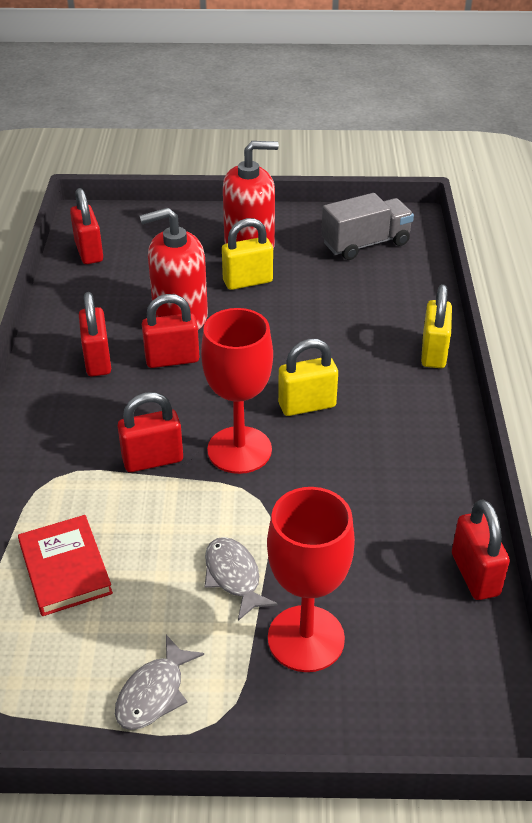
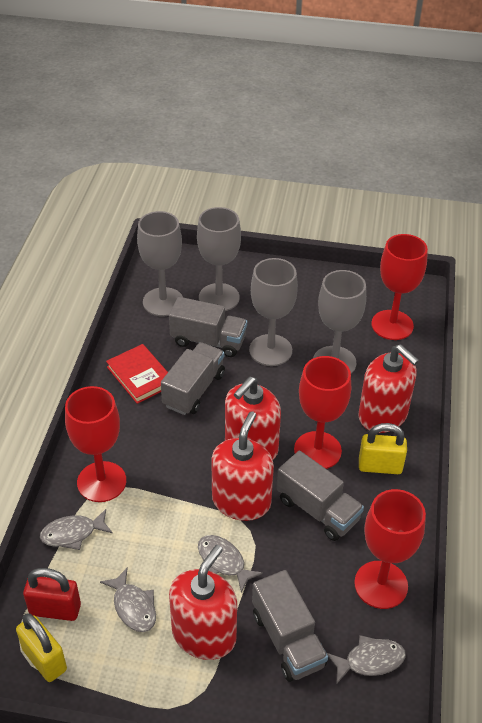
grey fish: 2 -> 4
grey goblet: 0 -> 4
grey truck: 1 -> 4
red goblet: 2 -> 4
red padlock: 5 -> 1
red soap dispenser: 2 -> 4
yellow padlock: 3 -> 2

